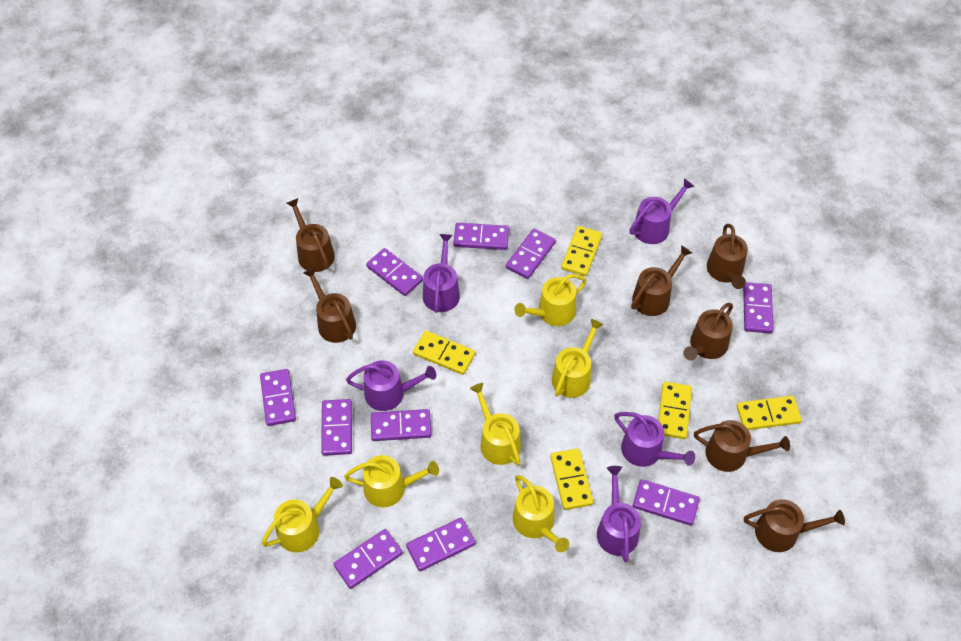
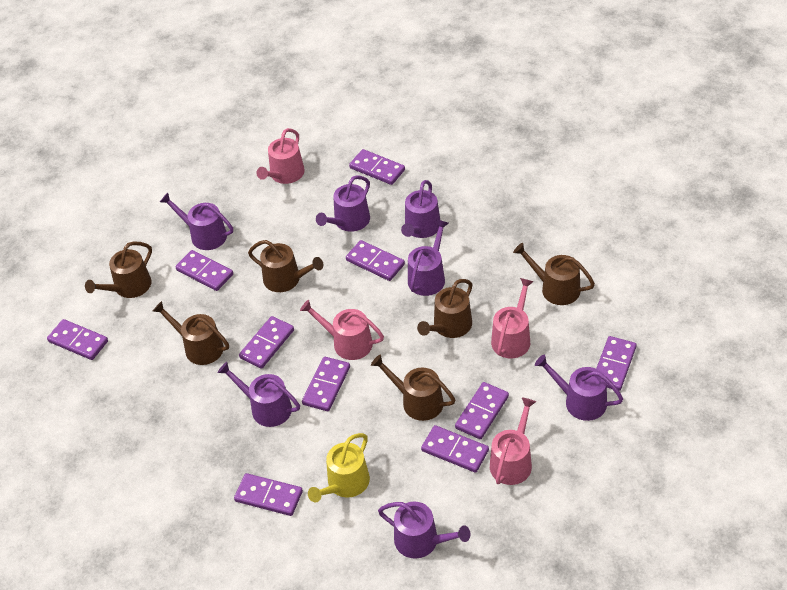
brown watering can: 7 -> 6
pink watering can: 0 -> 4
purple watering can: 5 -> 7
yellow domino: 5 -> 0
yellow watering can: 6 -> 1

